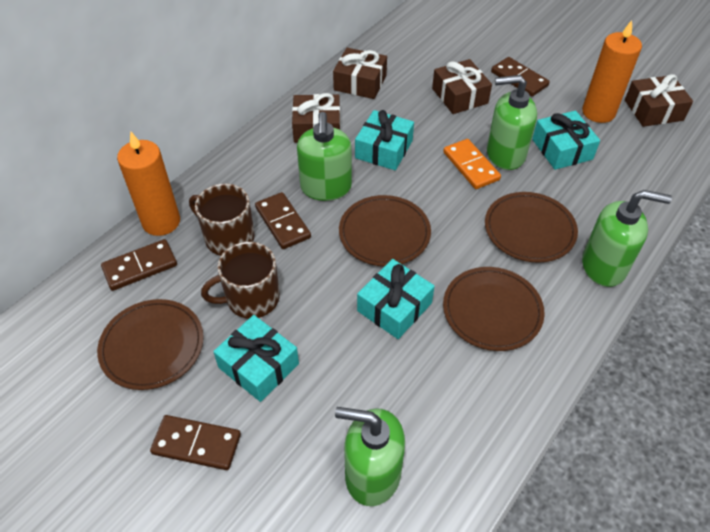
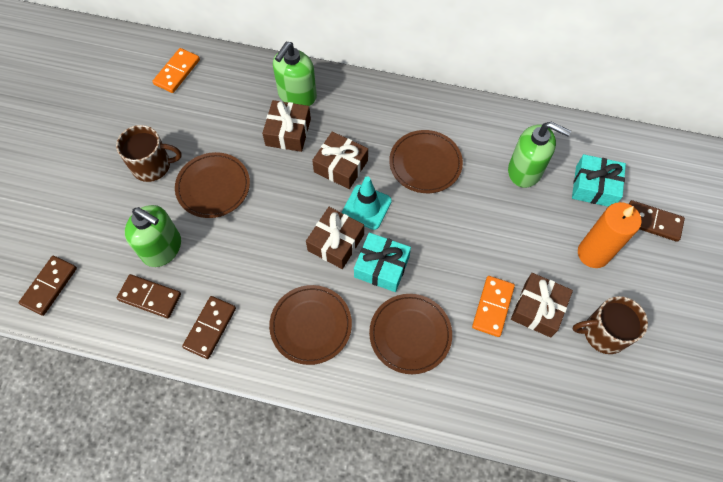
green soap dispenser: 4 -> 3
orange candle: 2 -> 1
orange domino: 1 -> 2
turquoise gift: 4 -> 2
turquoise traffic cone: 0 -> 1

